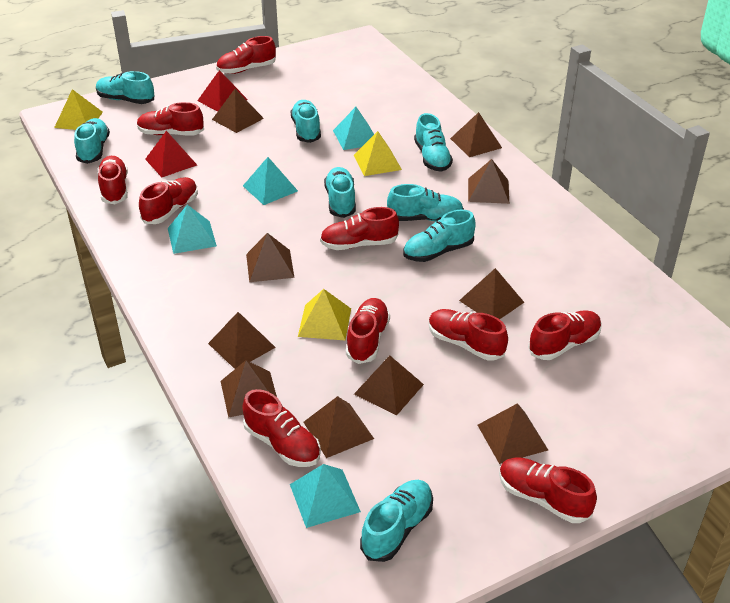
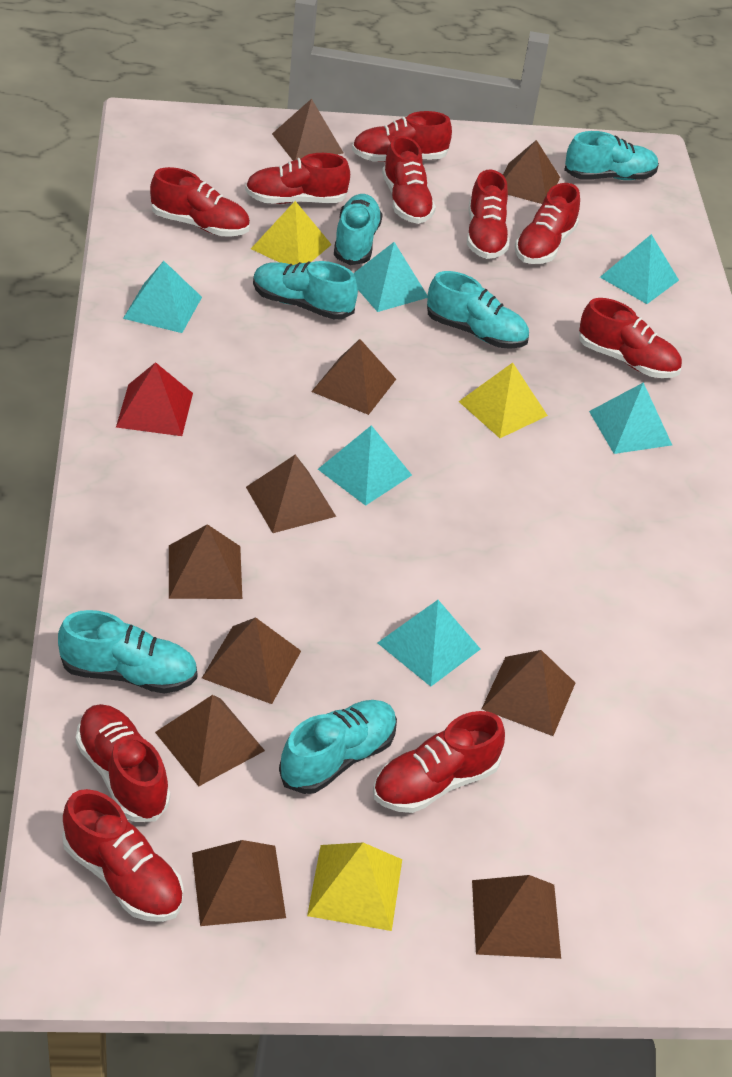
red pyramid: 2 -> 1
turquoise pyramid: 4 -> 6
turquoise shoe: 8 -> 6

